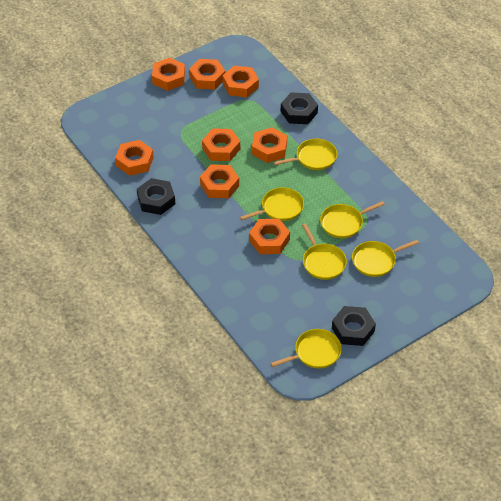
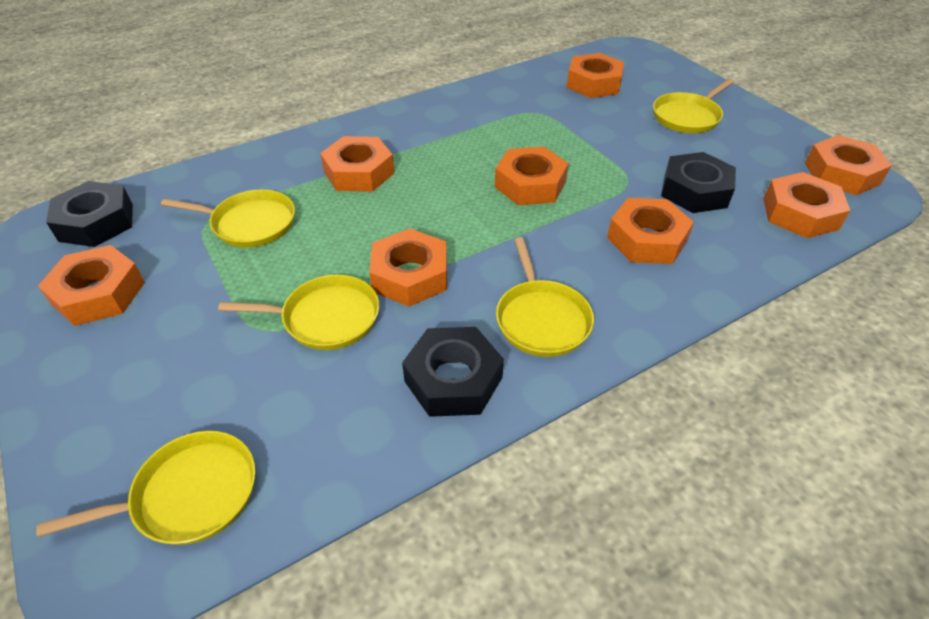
yellow pan: 6 -> 5

